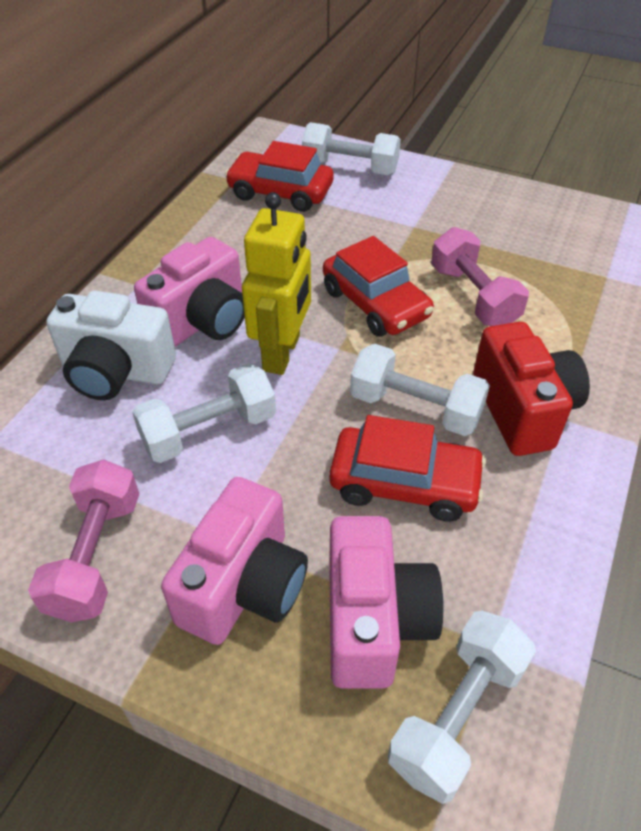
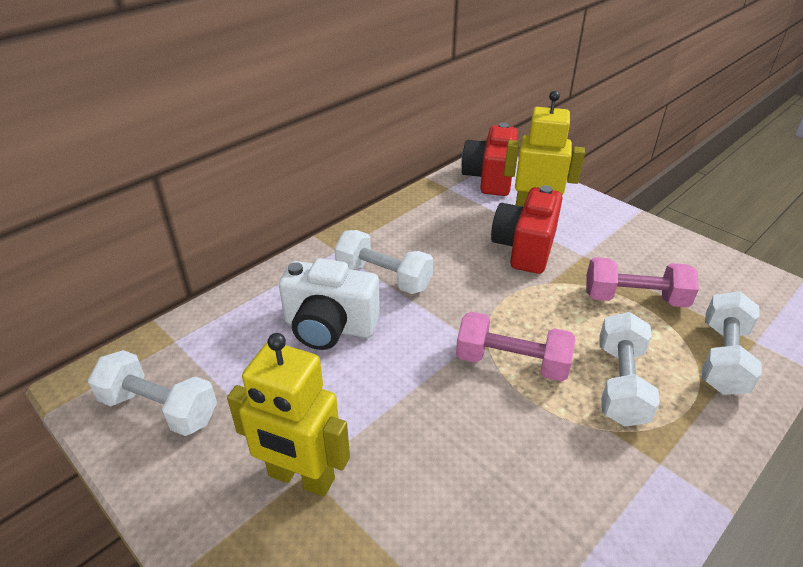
pink camera: 3 -> 0
red camera: 1 -> 2
red car: 3 -> 0
yellow robot: 1 -> 2

